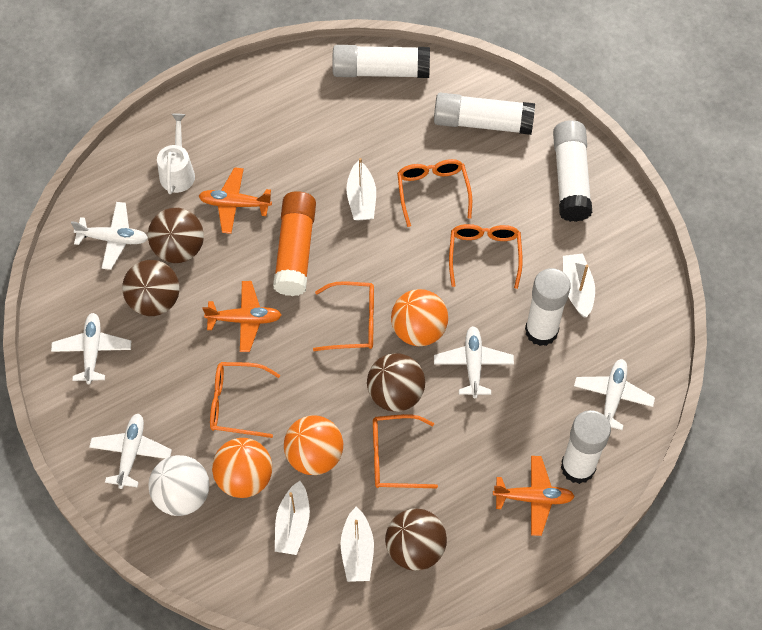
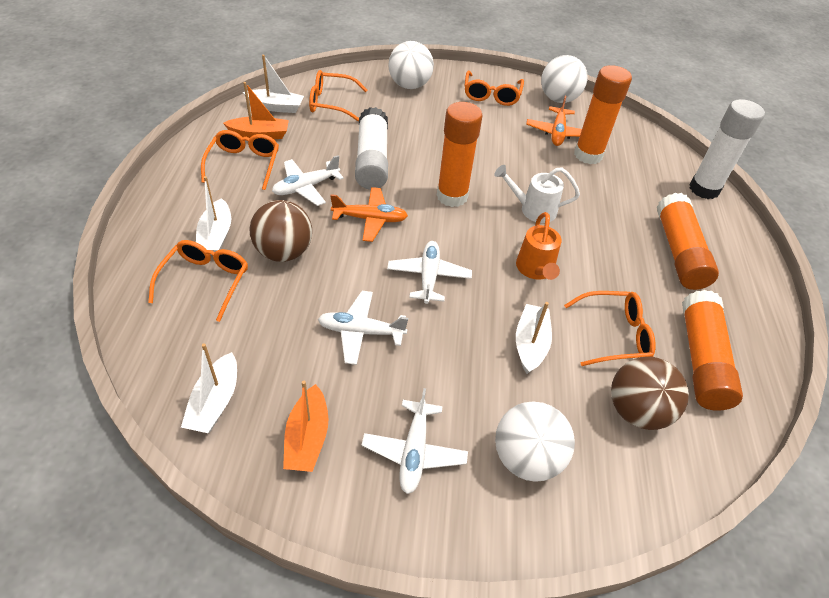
brown ball: 4 -> 2
orange ball: 3 -> 0
orange boat: 0 -> 2
orange glue stick: 1 -> 4
orange plane: 3 -> 2
orange watering can: 0 -> 1
white ball: 1 -> 3
white glue stick: 5 -> 2
white plane: 5 -> 4

